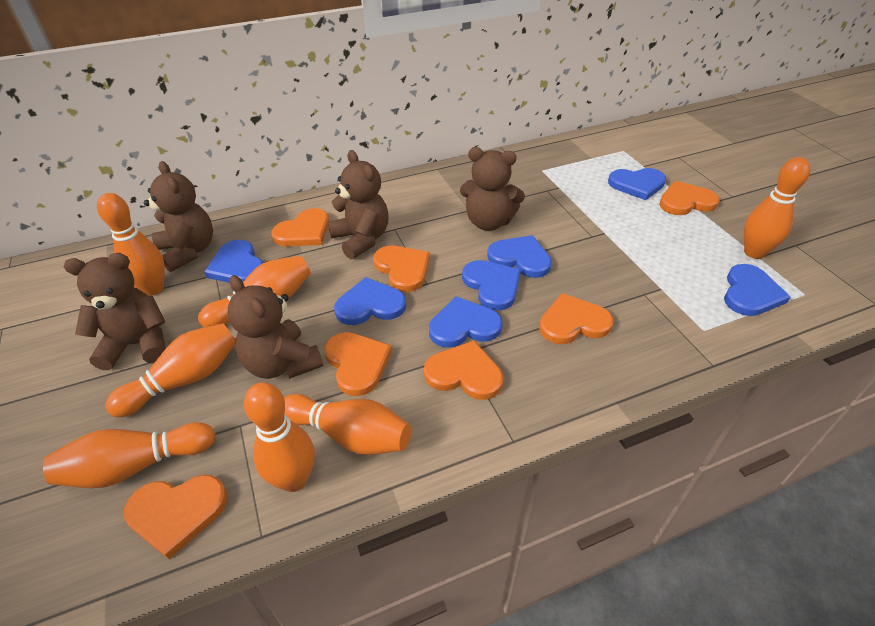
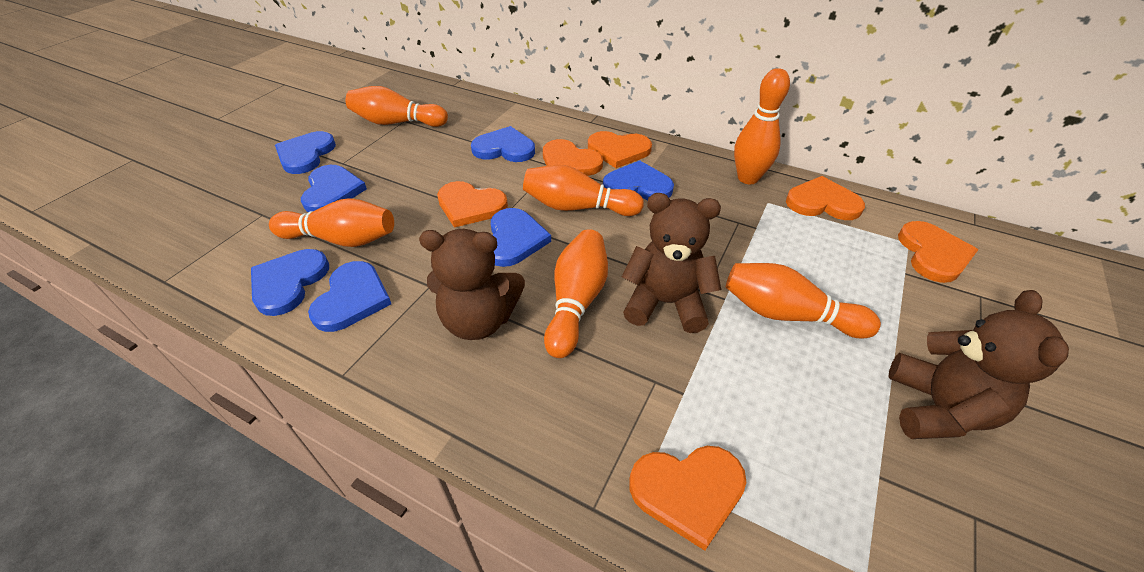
brown teddy bear: 5 -> 3
orange bowling pin: 7 -> 6
orange heart: 7 -> 6

